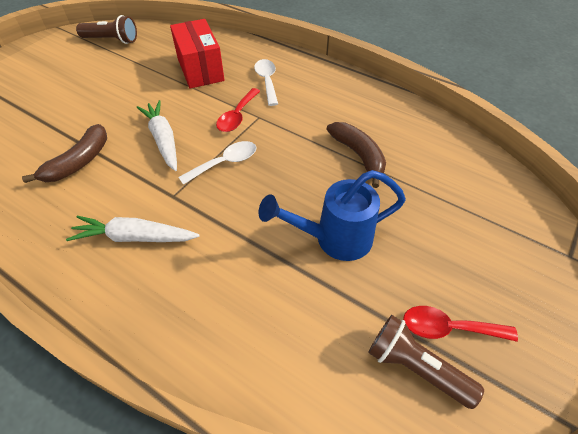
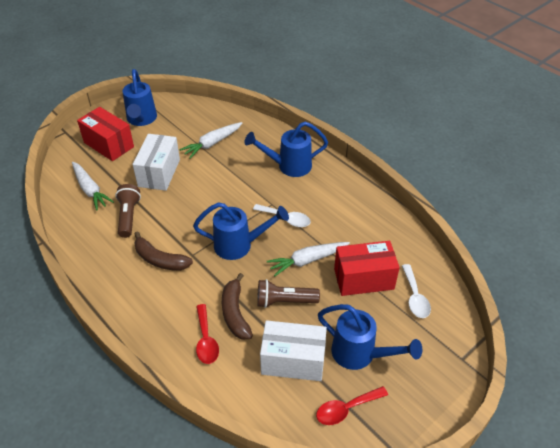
blue watering can: 1 -> 4
red box: 1 -> 2
white box: 0 -> 2
white carrot: 2 -> 3

